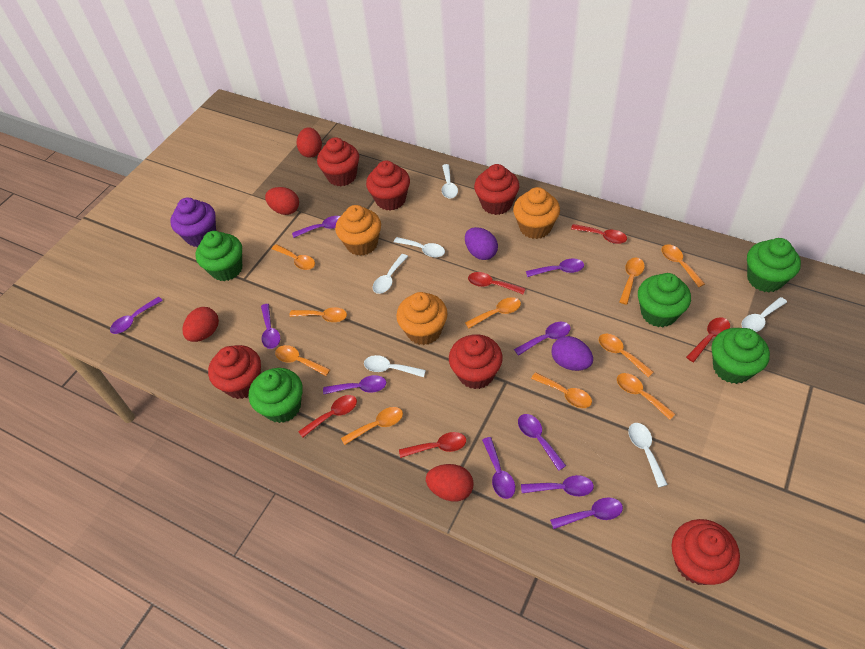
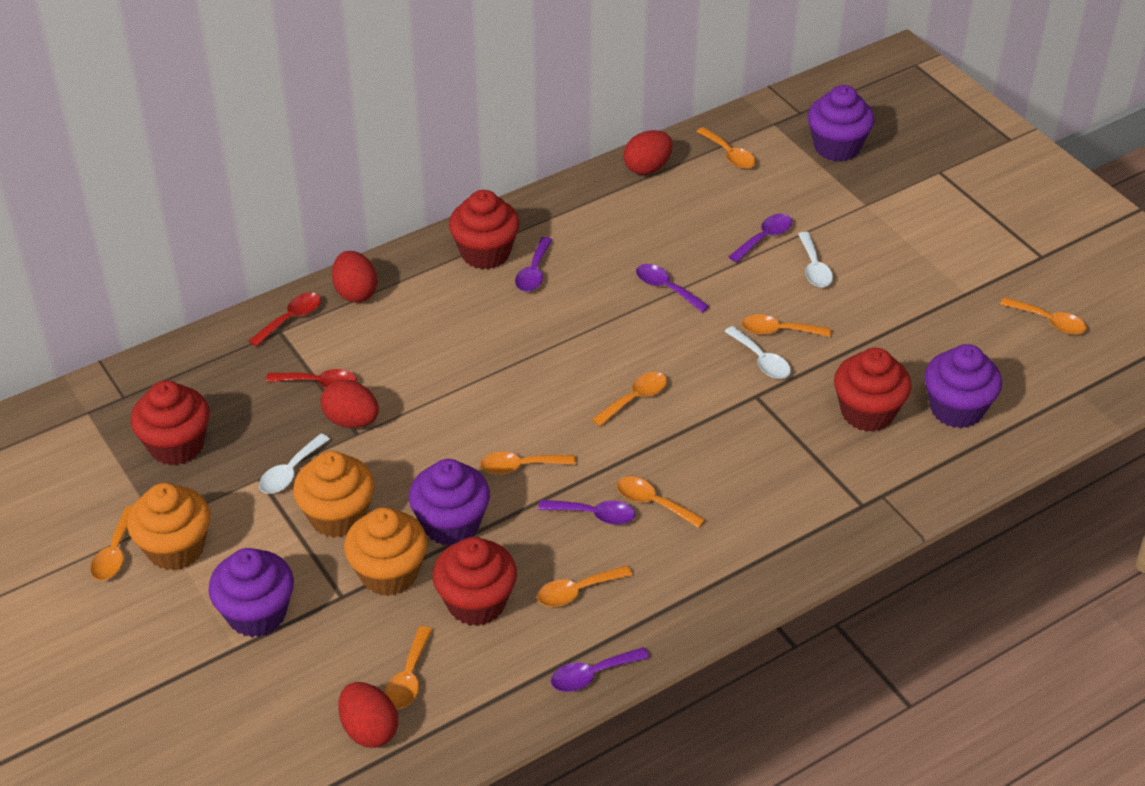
green cupcake: 5 -> 0
orange spoon: 10 -> 9
purple cupcake: 1 -> 4
purple egg: 2 -> 0
purple spoon: 10 -> 5
red cupcake: 6 -> 4
red spoon: 5 -> 2
white spoon: 6 -> 3

